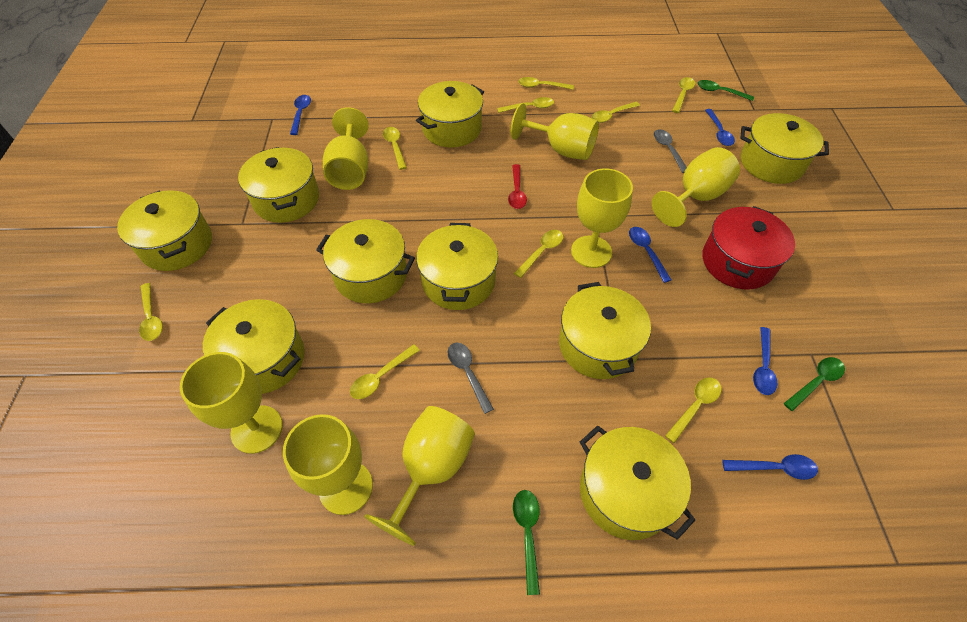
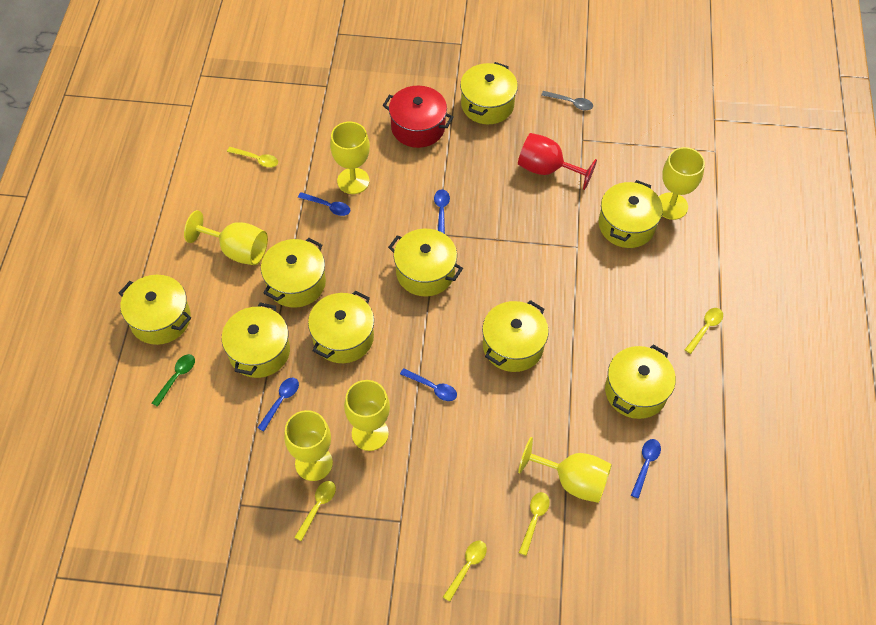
green spoon: 3 -> 1
grey spoon: 2 -> 1
red goblet: 0 -> 1
red spoon: 1 -> 0
yellow goblet: 7 -> 6
yellow spoon: 9 -> 5

